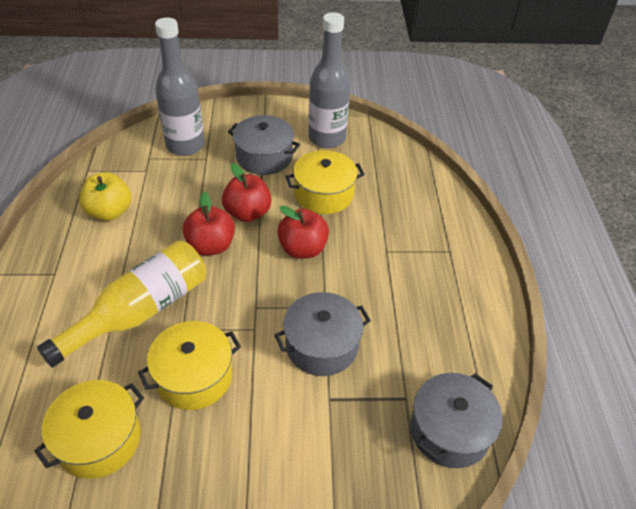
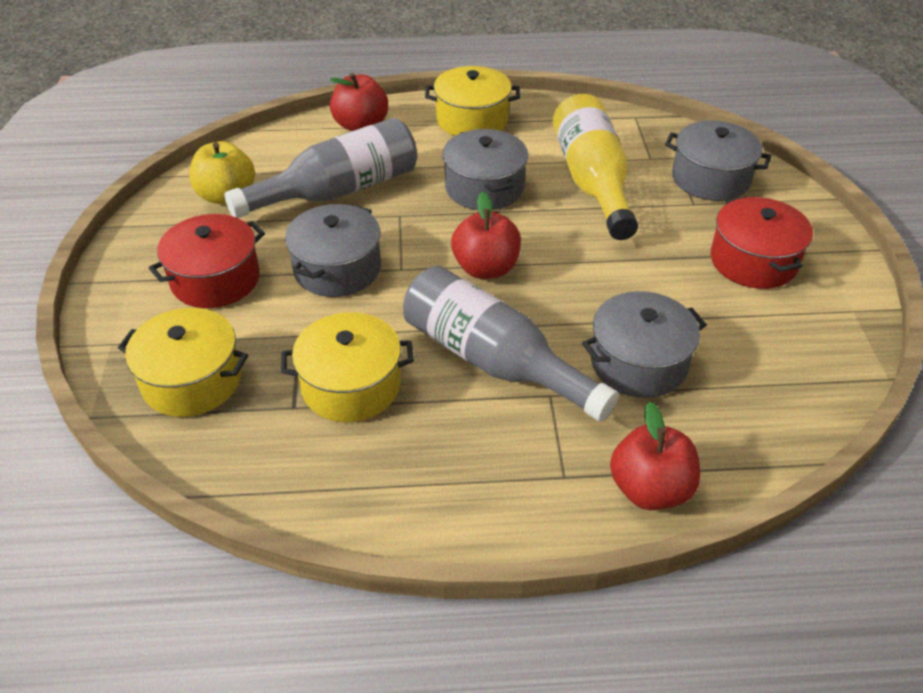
grey pot: 3 -> 4
red pot: 0 -> 2

